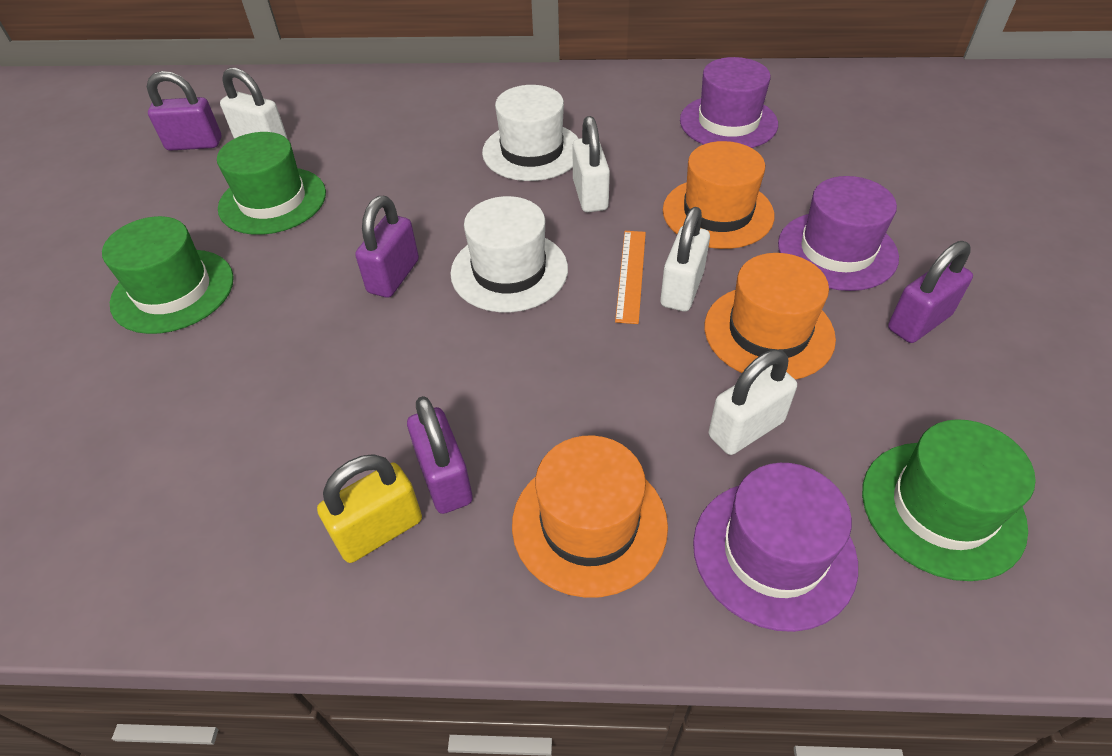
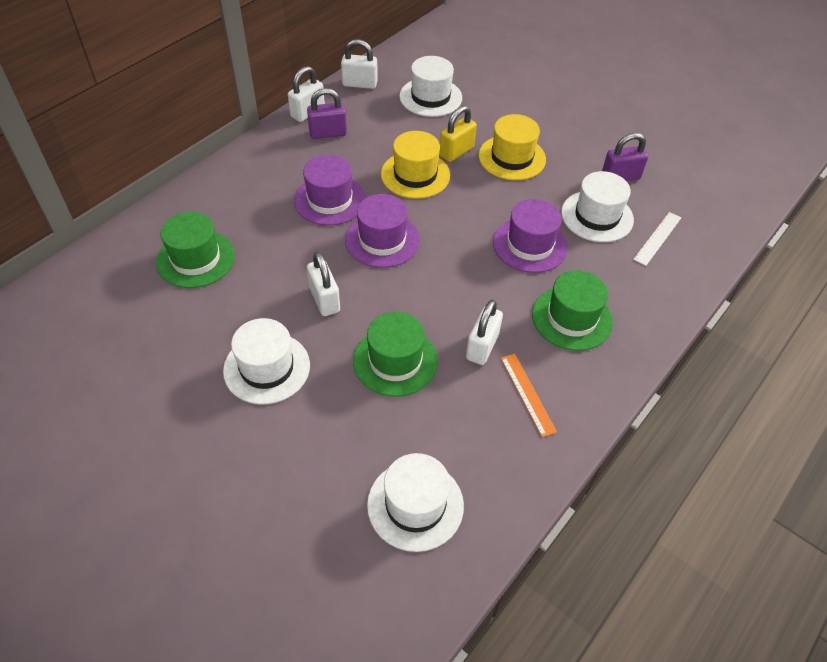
orange hat: 3 -> 0
purple padlock: 4 -> 2
white hat: 2 -> 4
white ruler: 0 -> 1
yellow hat: 0 -> 2

